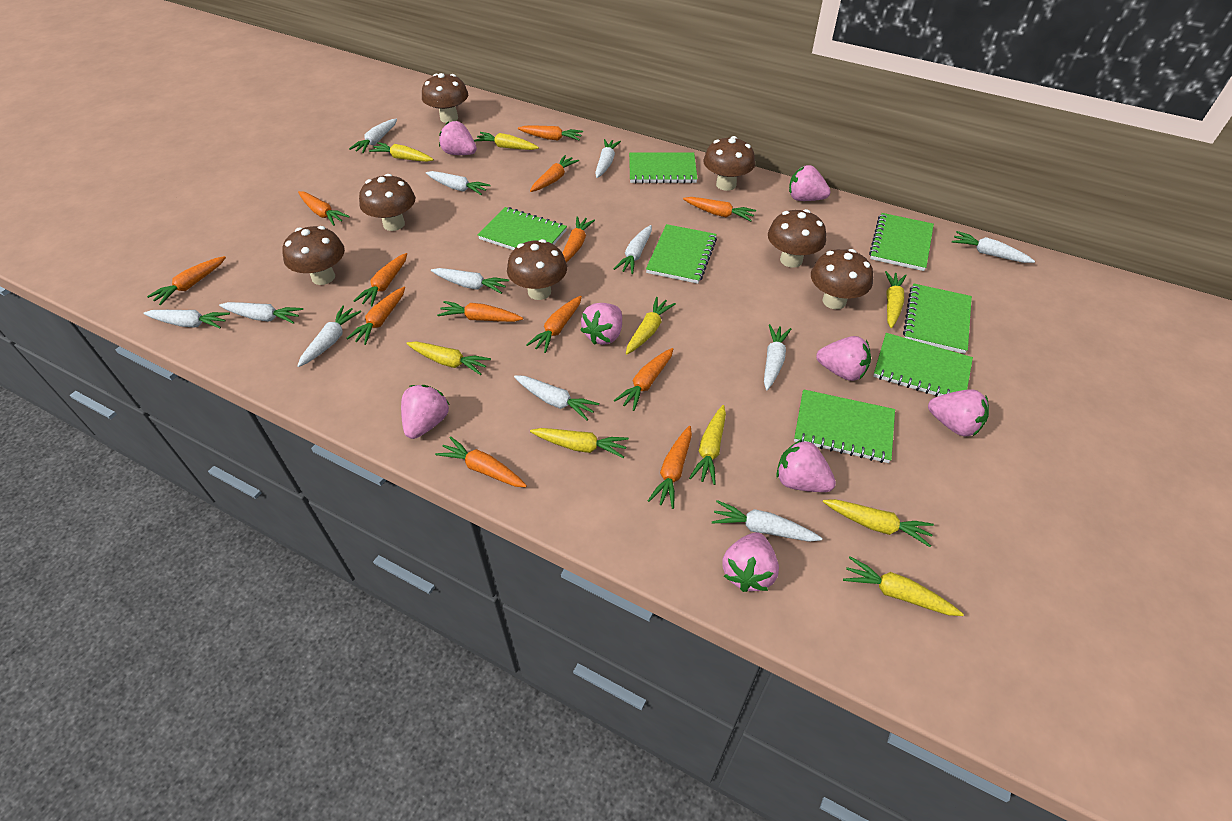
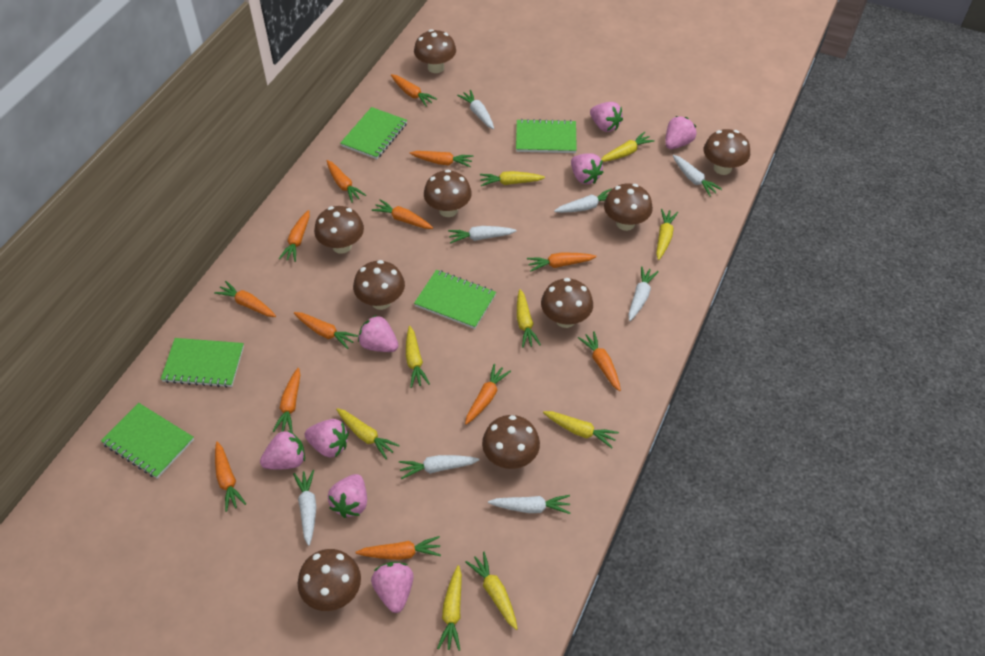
brown mushroom: 7 -> 9
green notebook: 7 -> 5
white carrot: 12 -> 8

